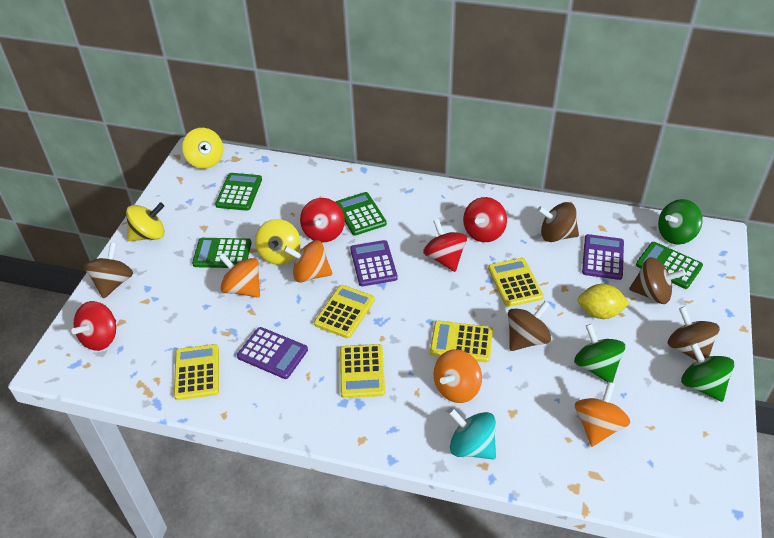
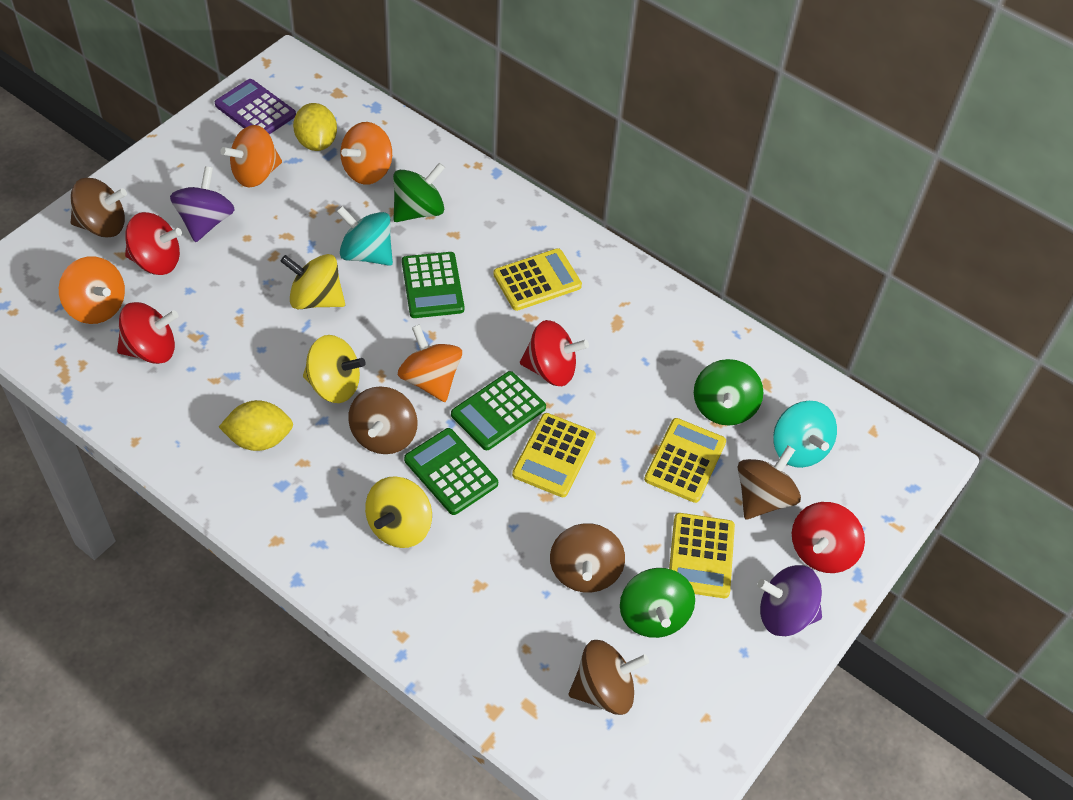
green calculator: 4 -> 3
purple calculator: 3 -> 1
purple spinning top: 0 -> 2
turquoise spinning top: 1 -> 2
yellow calculator: 5 -> 4
yellow lemon: 1 -> 2

